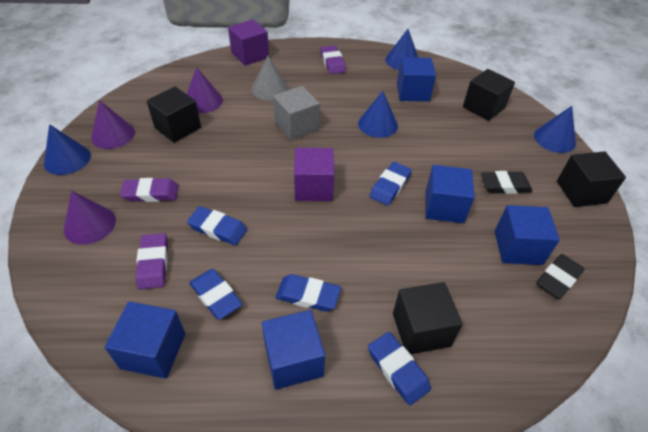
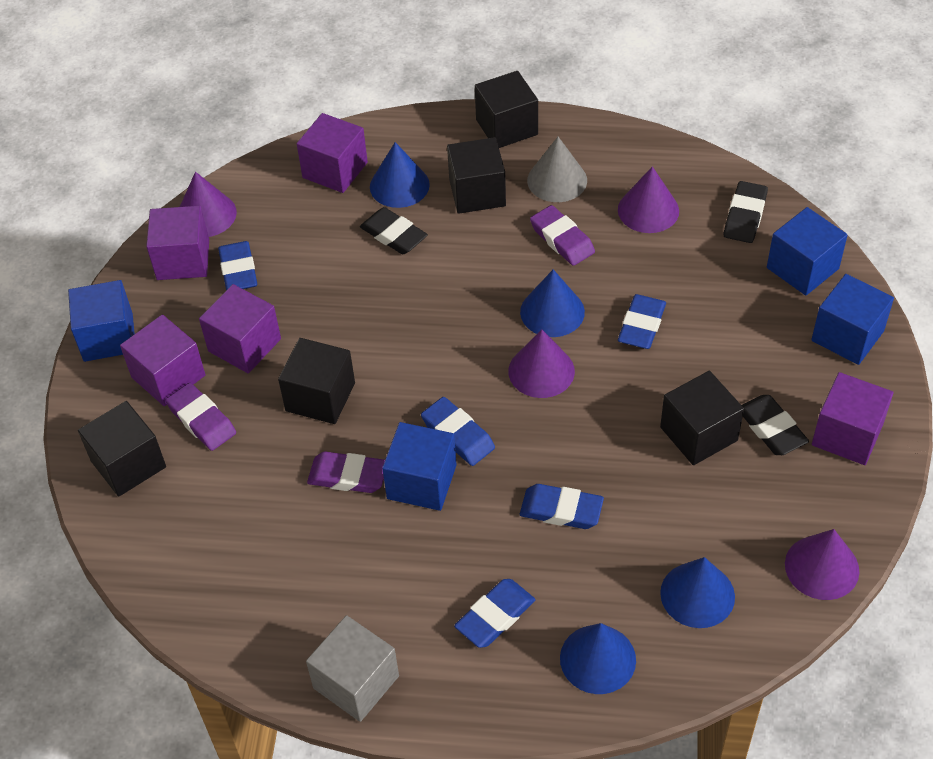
black cube: 4 -> 5
black eraser: 2 -> 3
blue cube: 5 -> 4
purple cone: 3 -> 4
purple cube: 2 -> 5

